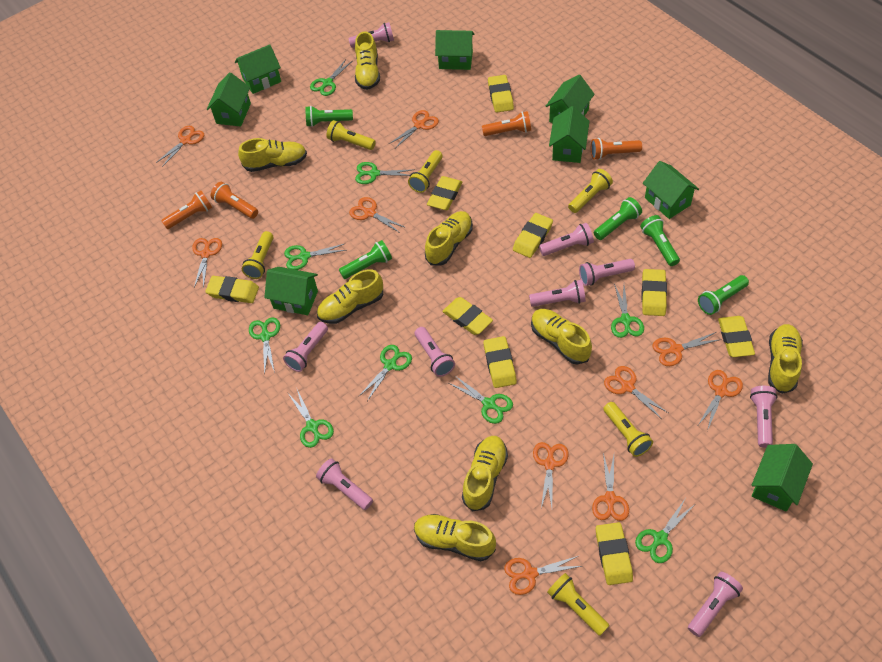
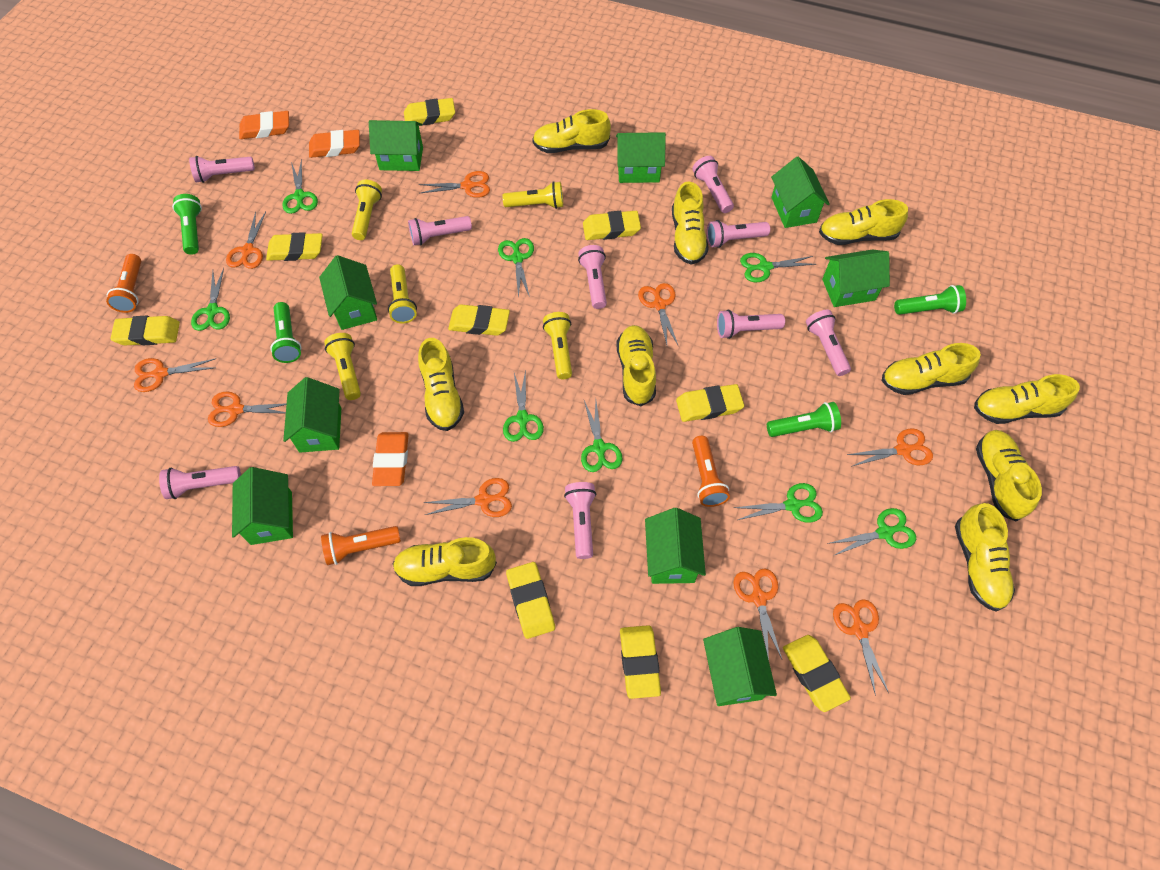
green flashlight: 5 -> 4
green house: 8 -> 9
green scissors: 9 -> 8
orange eraser: 0 -> 3
orange flashlight: 4 -> 3
orange scissors: 10 -> 9
yellow flashlight: 6 -> 5
yellow shoe: 8 -> 10

